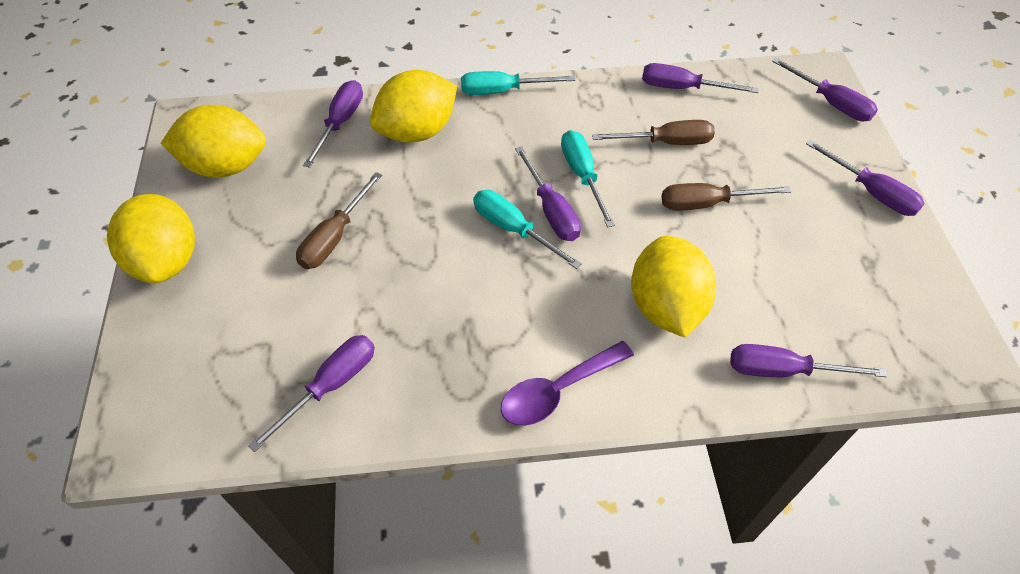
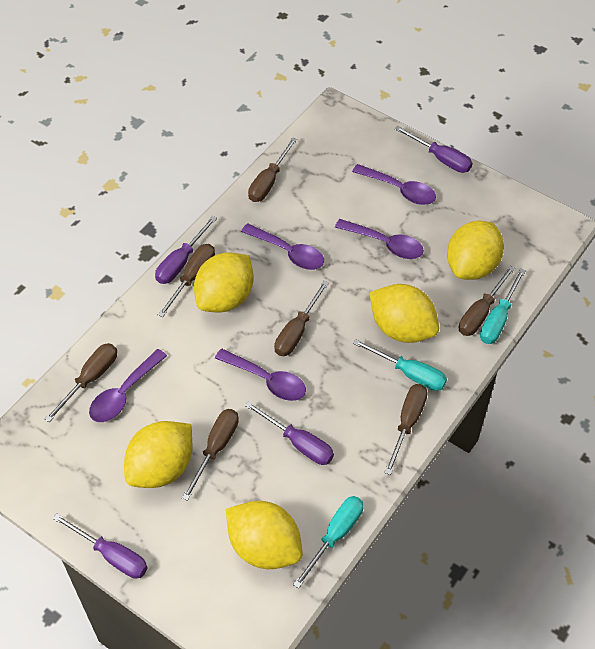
brown screwdriver: 3 -> 7
purple screwdriver: 7 -> 4
purple spoon: 1 -> 5
yellow lemon: 4 -> 5

